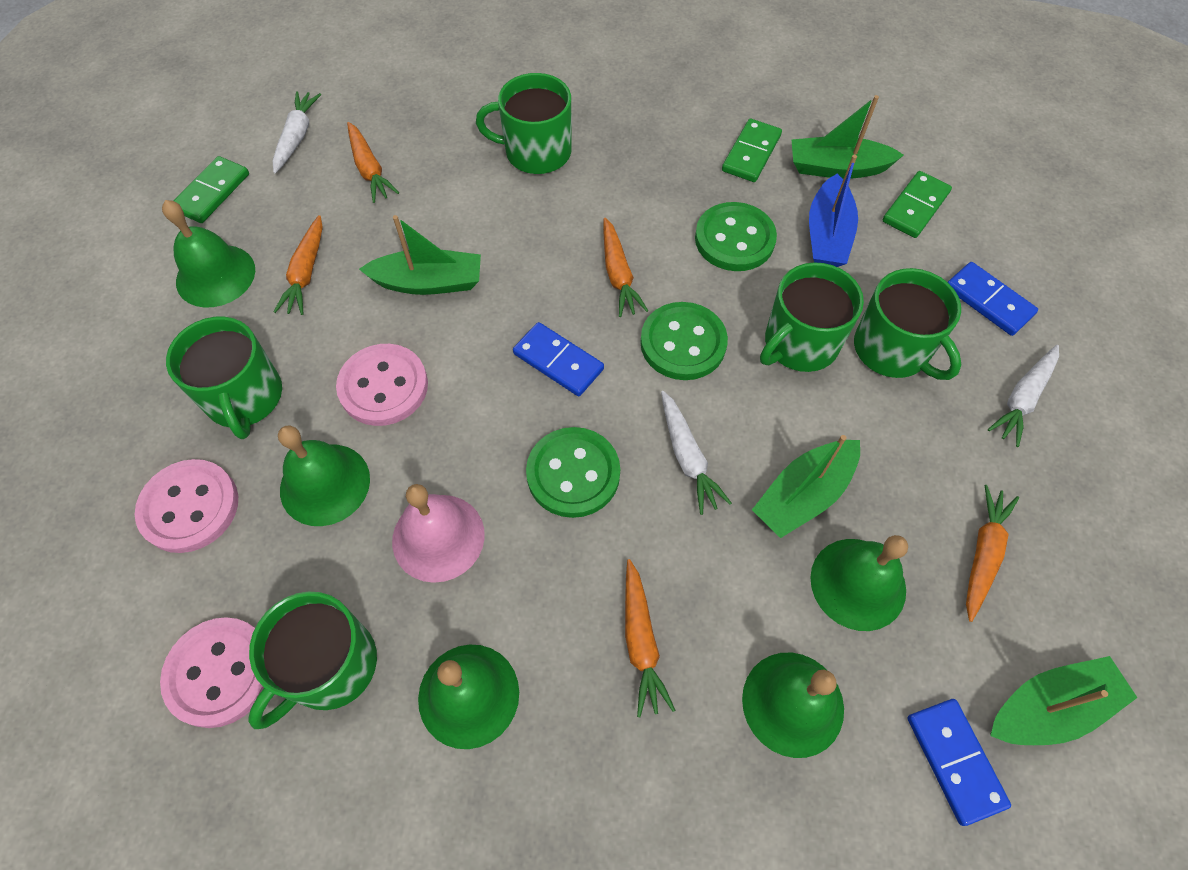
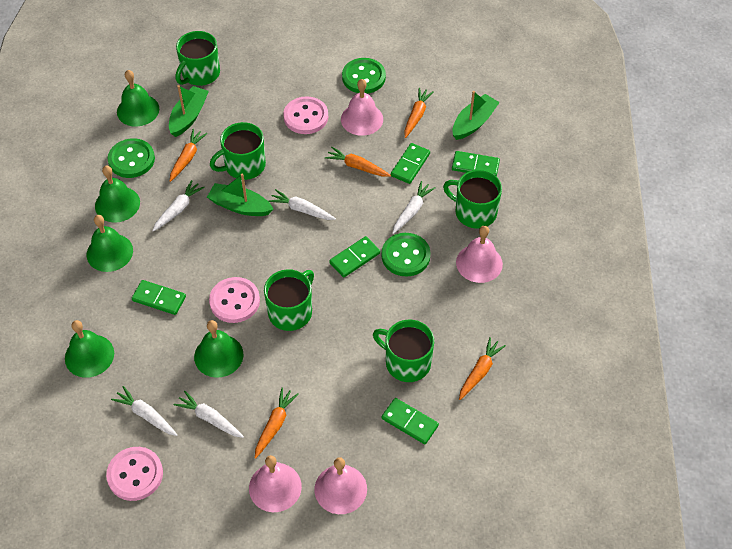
blue boat: 1 -> 0
blue domino: 3 -> 0
green boat: 4 -> 3
green domino: 3 -> 5
pink bell: 1 -> 4
white carrot: 3 -> 5

